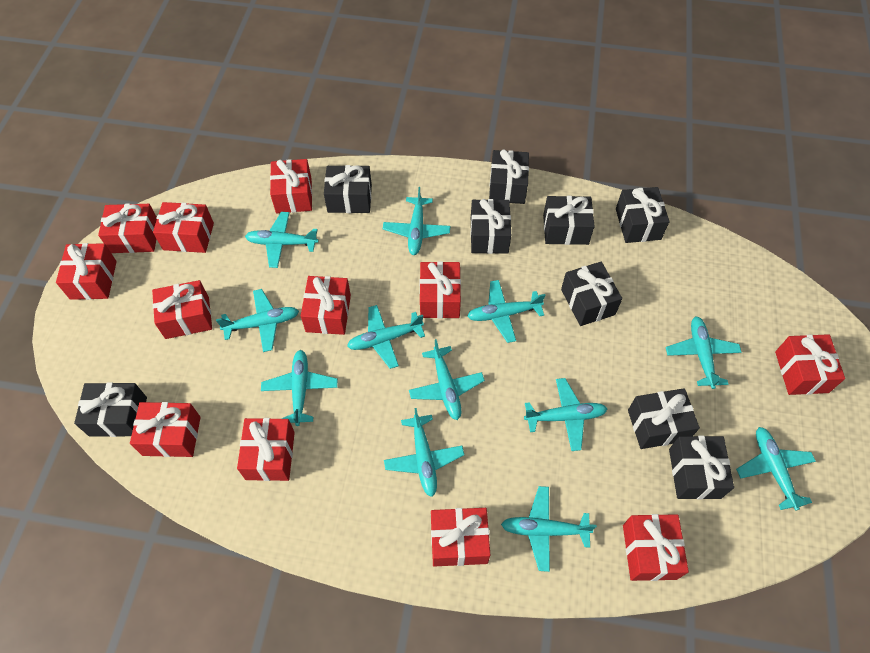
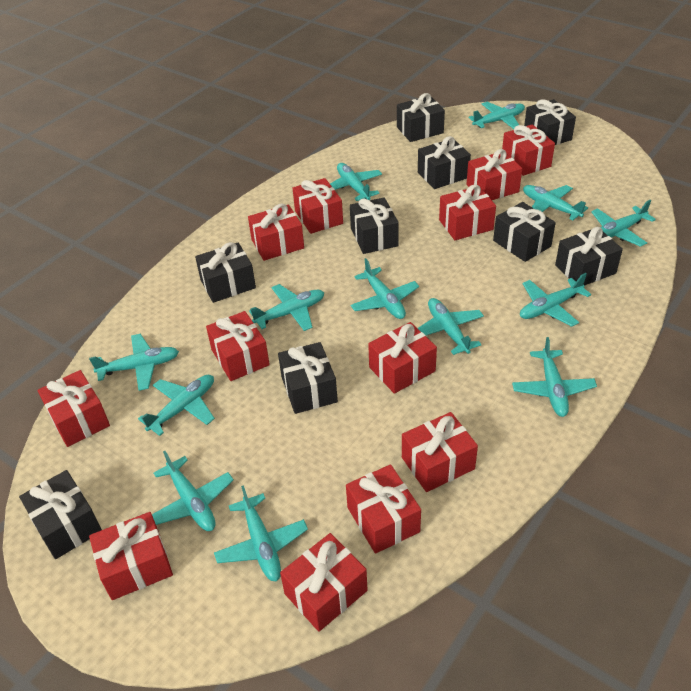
turquoise plane: 12 -> 13

